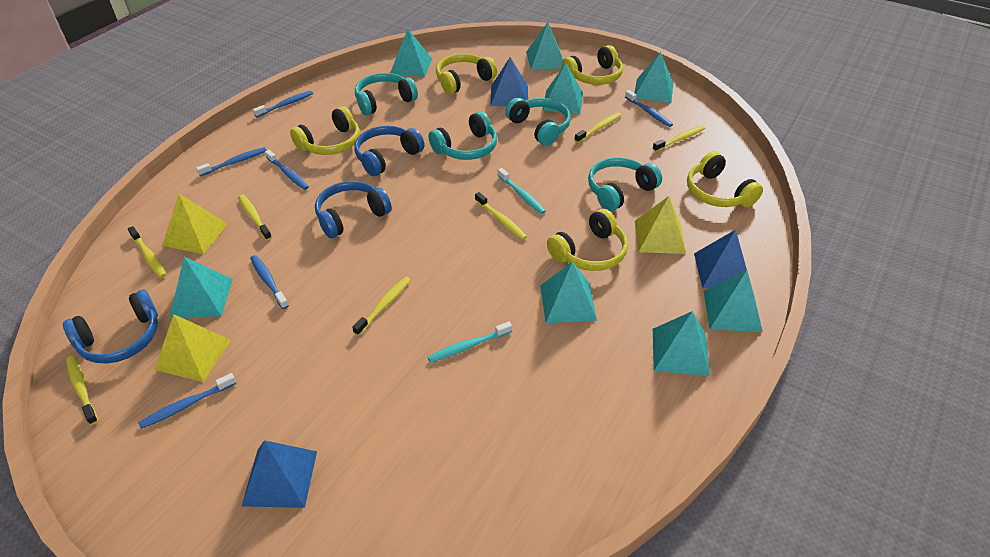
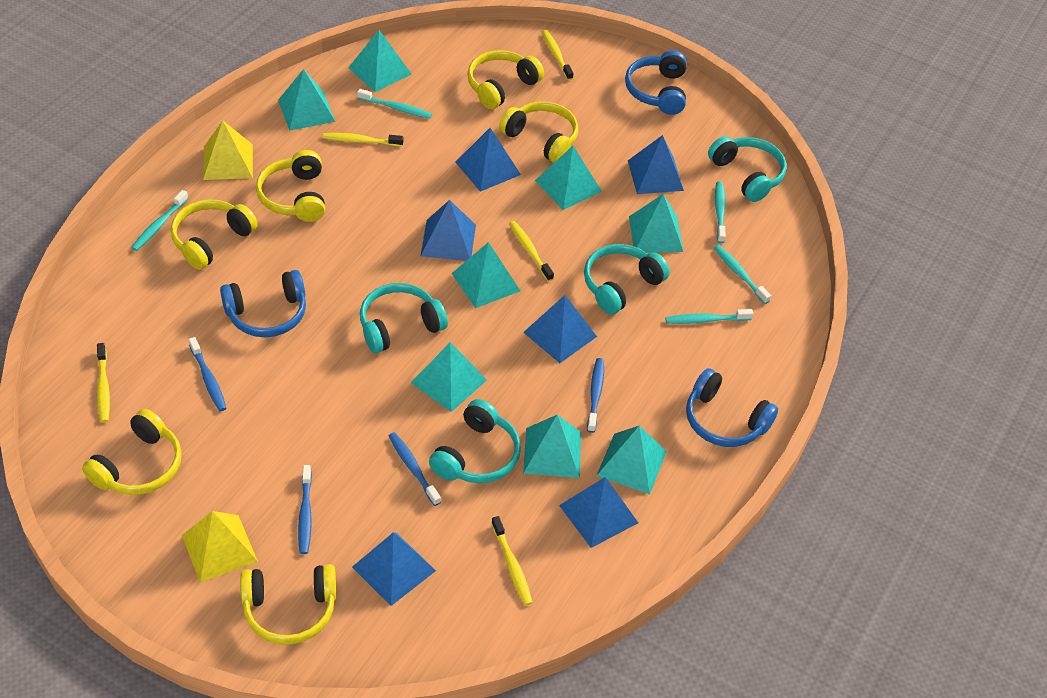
blue pyramid: 3 -> 6
blue toothbrush: 6 -> 4
turquoise toothbrush: 2 -> 5
yellow headphones: 5 -> 6
yellow pyramid: 3 -> 2
yellow toothbrush: 7 -> 5

